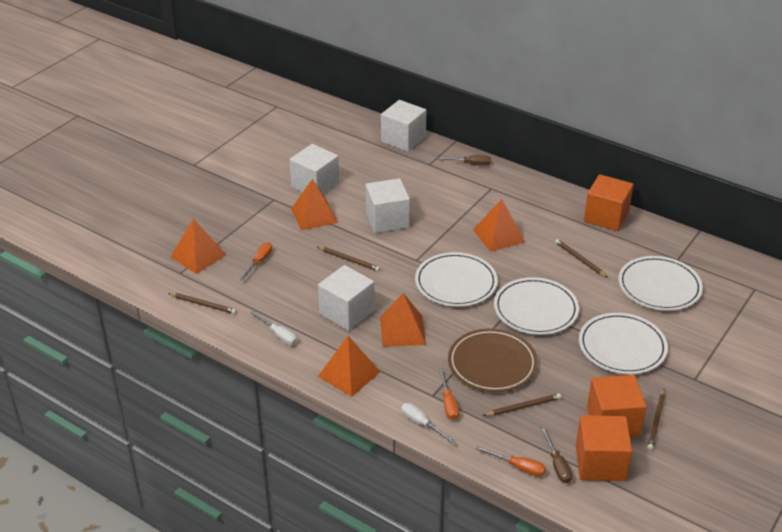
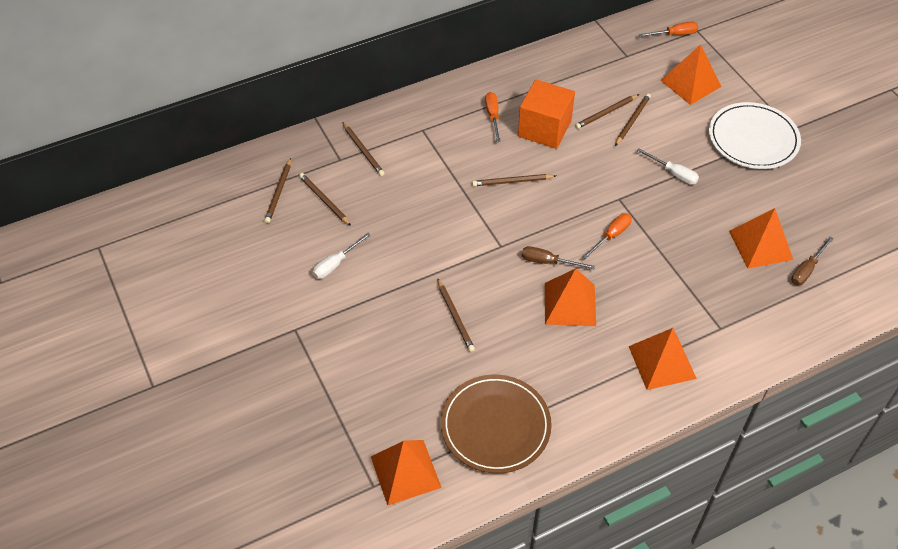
brown pencil: 5 -> 7
orange cube: 3 -> 1
white cube: 4 -> 0
white plate: 4 -> 1

